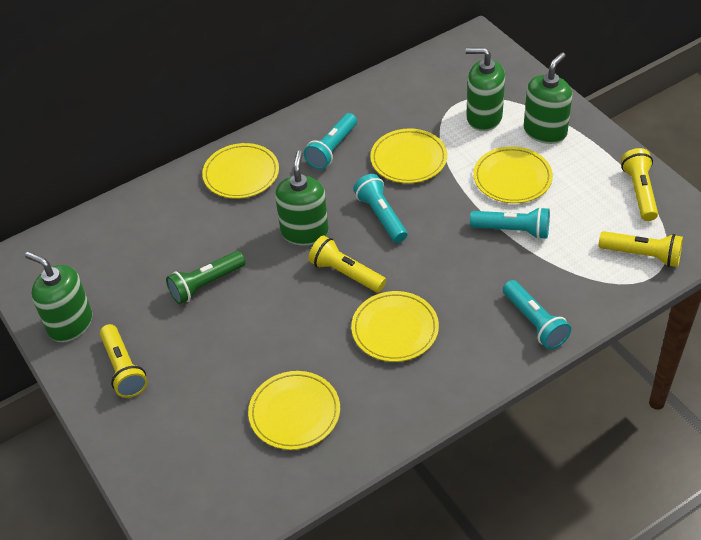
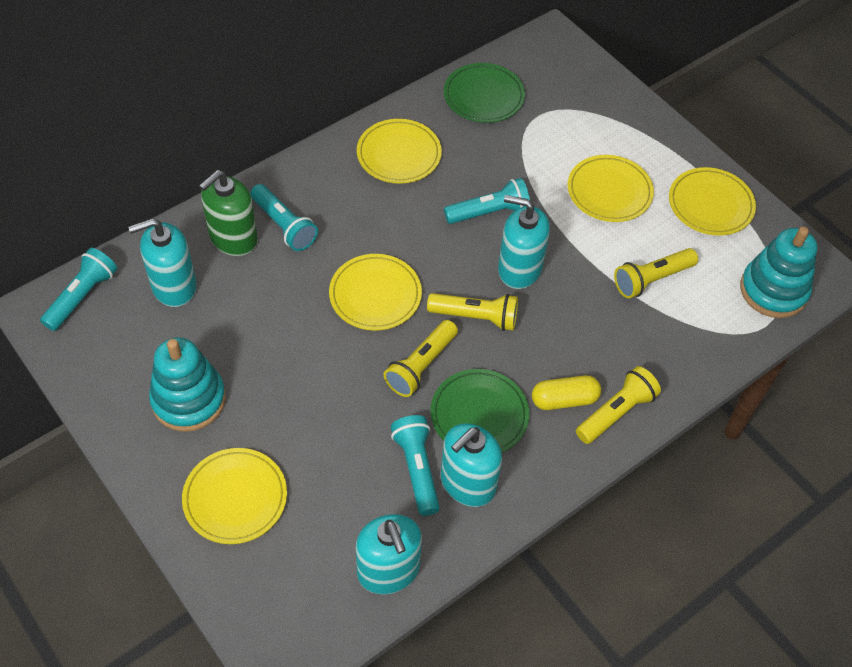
green flashlight: 1 -> 0
green plate: 0 -> 2
green soap dispenser: 4 -> 1
turquoise soap dispenser: 0 -> 4
turquoise stacking toy: 0 -> 2
yellow capsule: 0 -> 1

